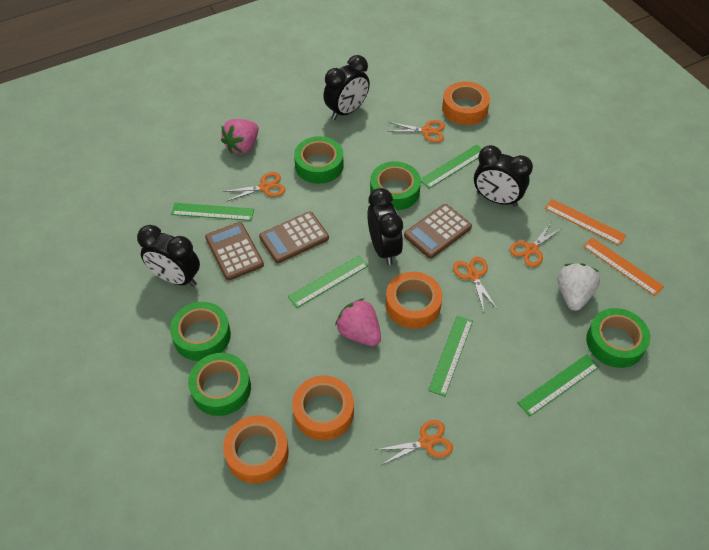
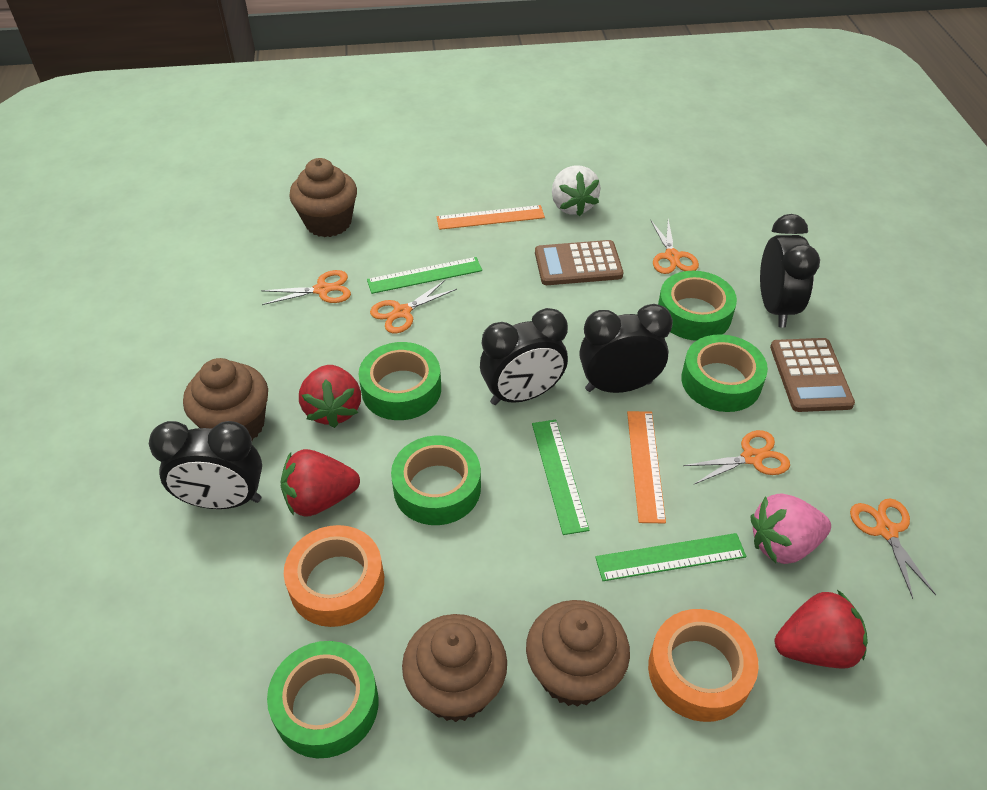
brown calculator: 3 -> 2
brown cupcake: 0 -> 4
green ruler: 5 -> 3
orange tape: 4 -> 2
pink strawberry: 2 -> 1
red strawberry: 0 -> 3

